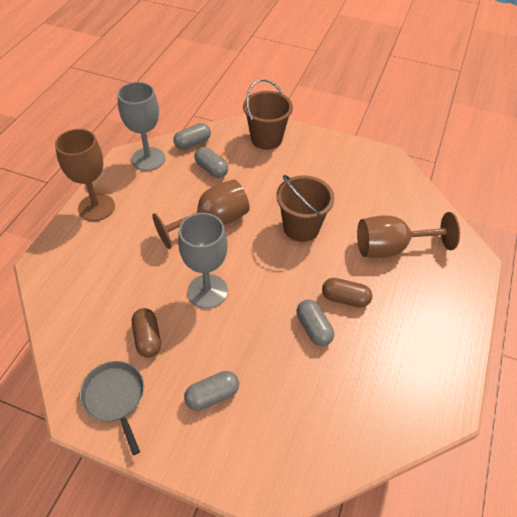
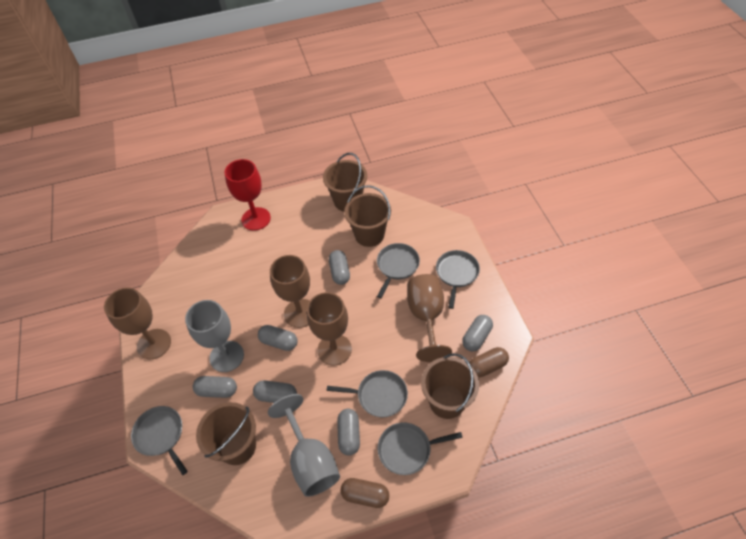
brown bucket: 2 -> 4
brown goblet: 3 -> 4
grey capsule: 4 -> 6
grey pan: 1 -> 5
red goblet: 0 -> 1

